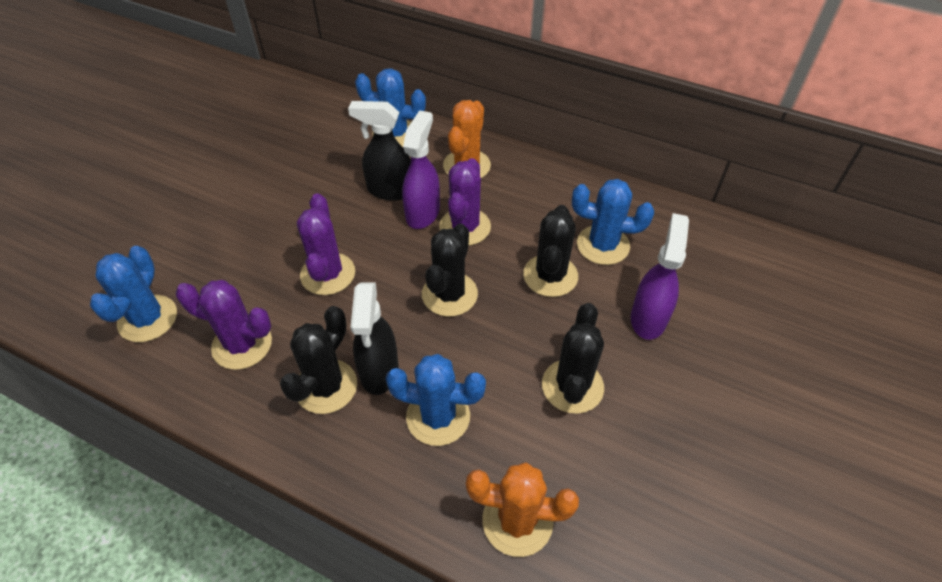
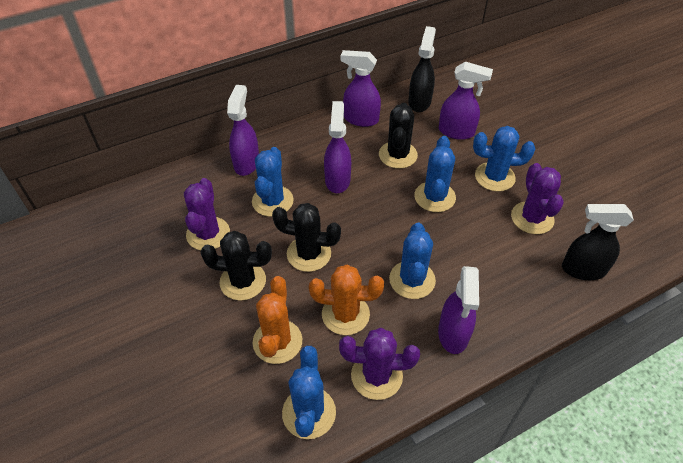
black cactus: 4 -> 3
blue cactus: 4 -> 5
purple spray bottle: 2 -> 5

